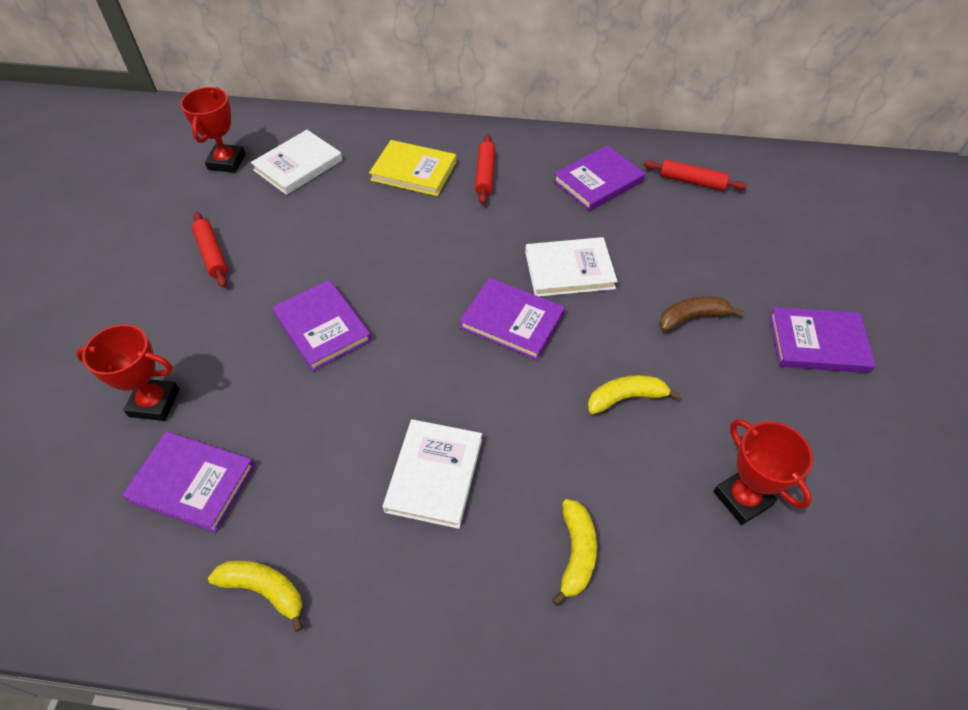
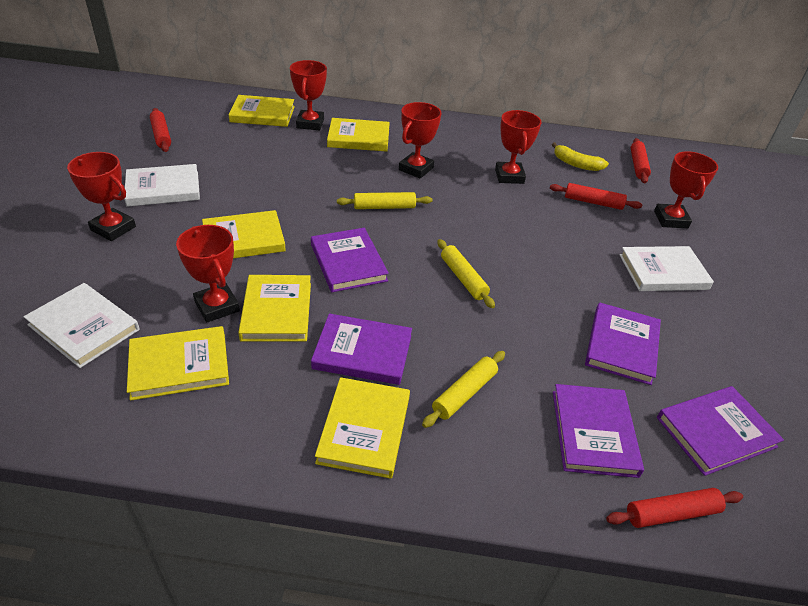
brown banana: 1 -> 0
red rolling pin: 3 -> 4
red trophy: 3 -> 6
yellow banana: 3 -> 1
yellow book: 1 -> 6
yellow rolling pin: 0 -> 3

